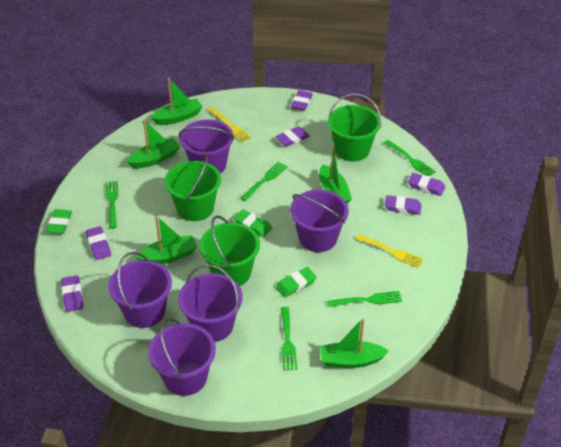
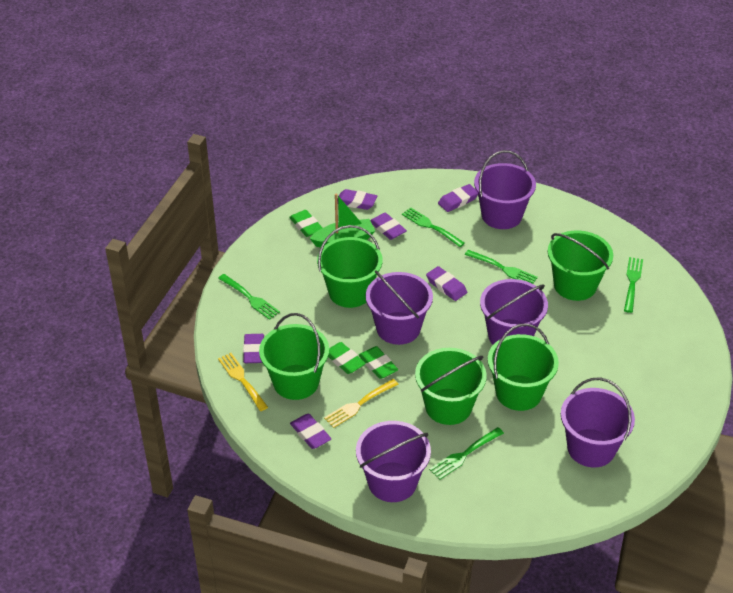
green boat: 5 -> 1
green bucket: 3 -> 5

